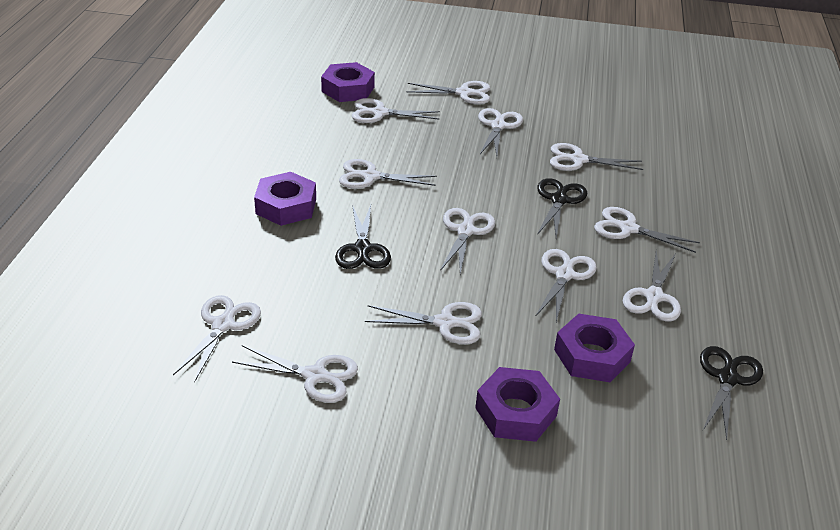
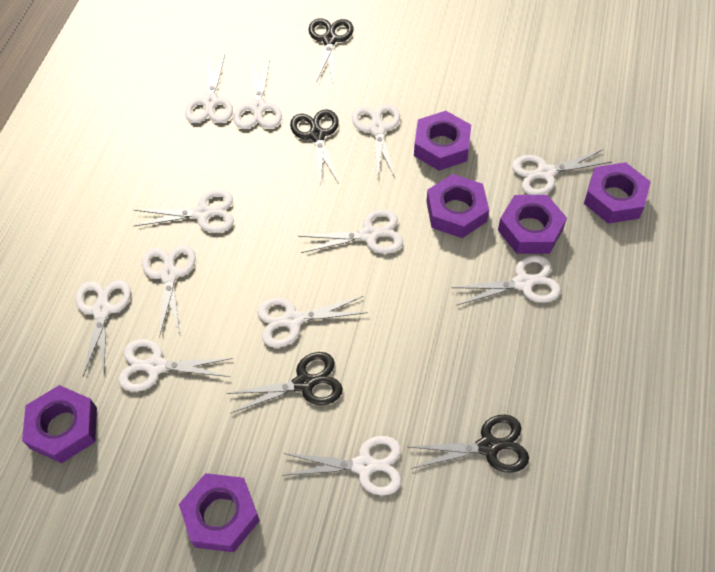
black scissors: 3 -> 4
purple nut: 4 -> 6

